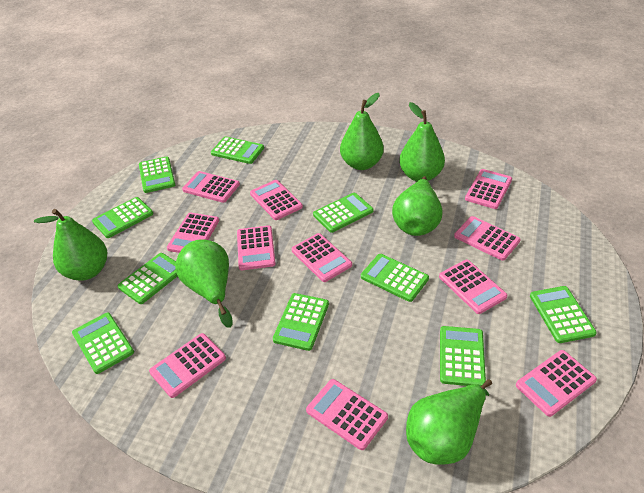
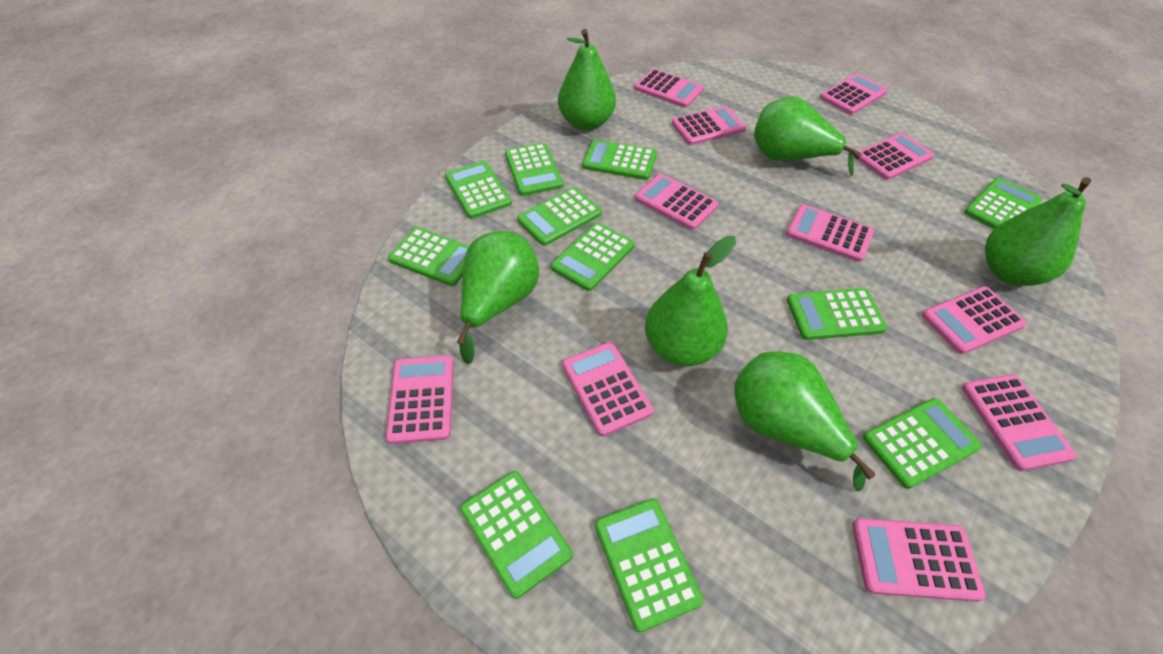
green calculator: 10 -> 11

